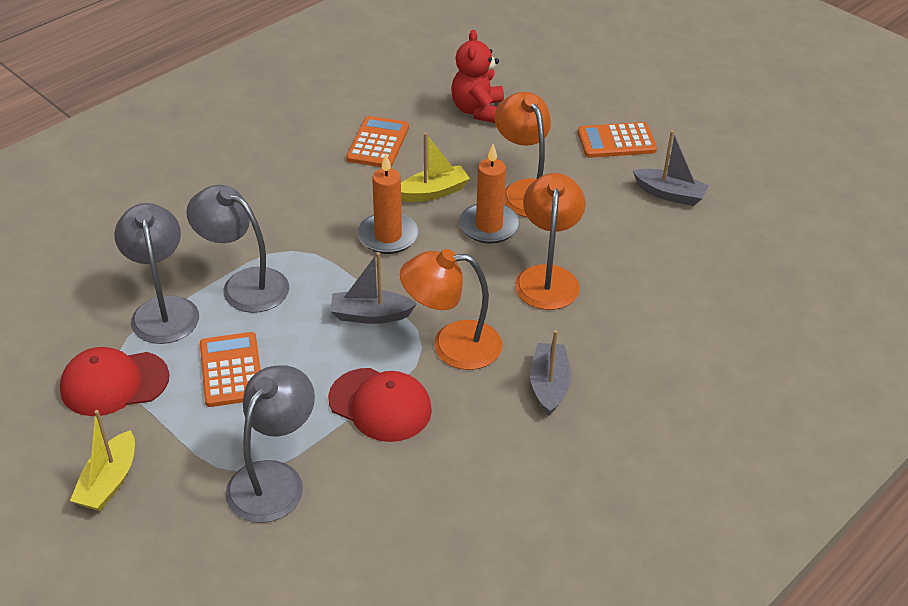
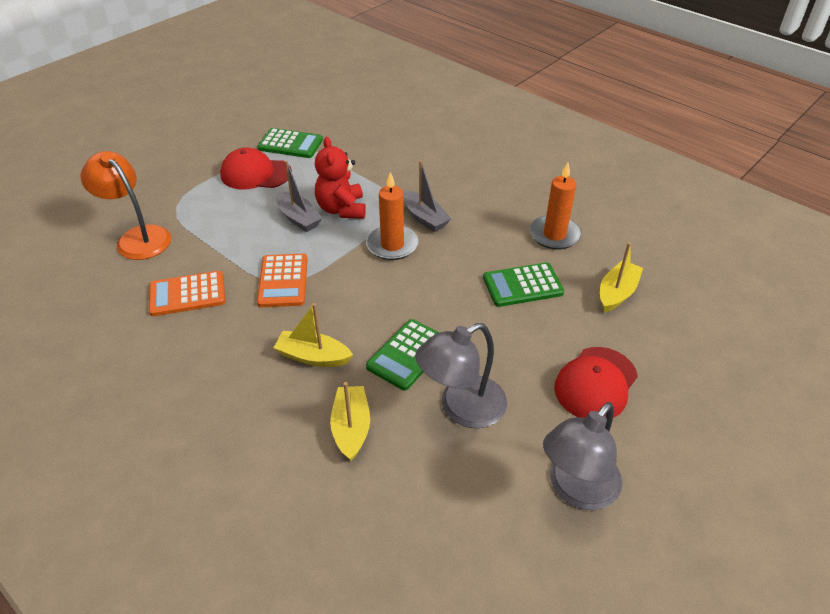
green calculator: 0 -> 3
grey boat: 3 -> 2
grey lamp: 3 -> 2
orange calculator: 3 -> 2
orange lamp: 3 -> 1
yellow boat: 2 -> 3

